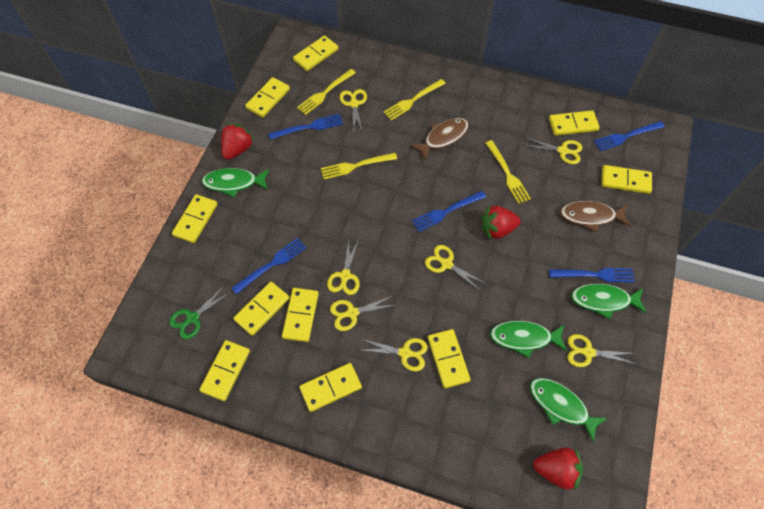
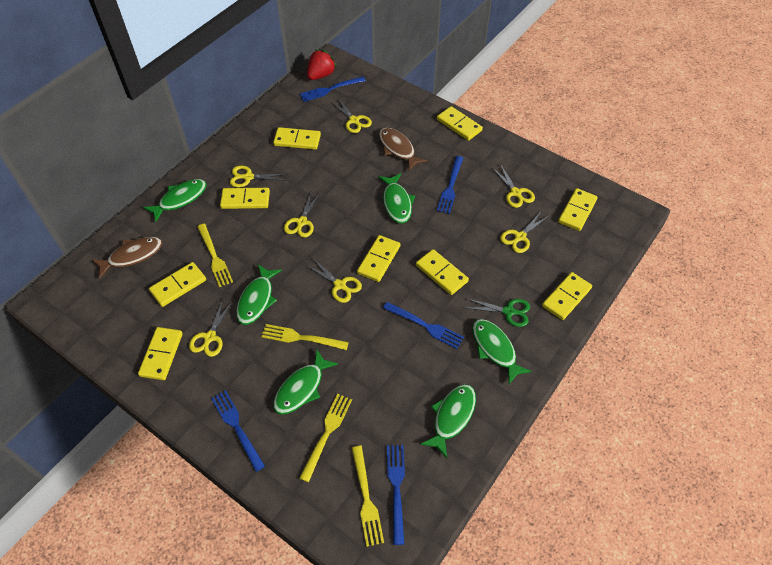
green fish: 4 -> 6
red strawberry: 3 -> 1
yellow domino: 10 -> 9

